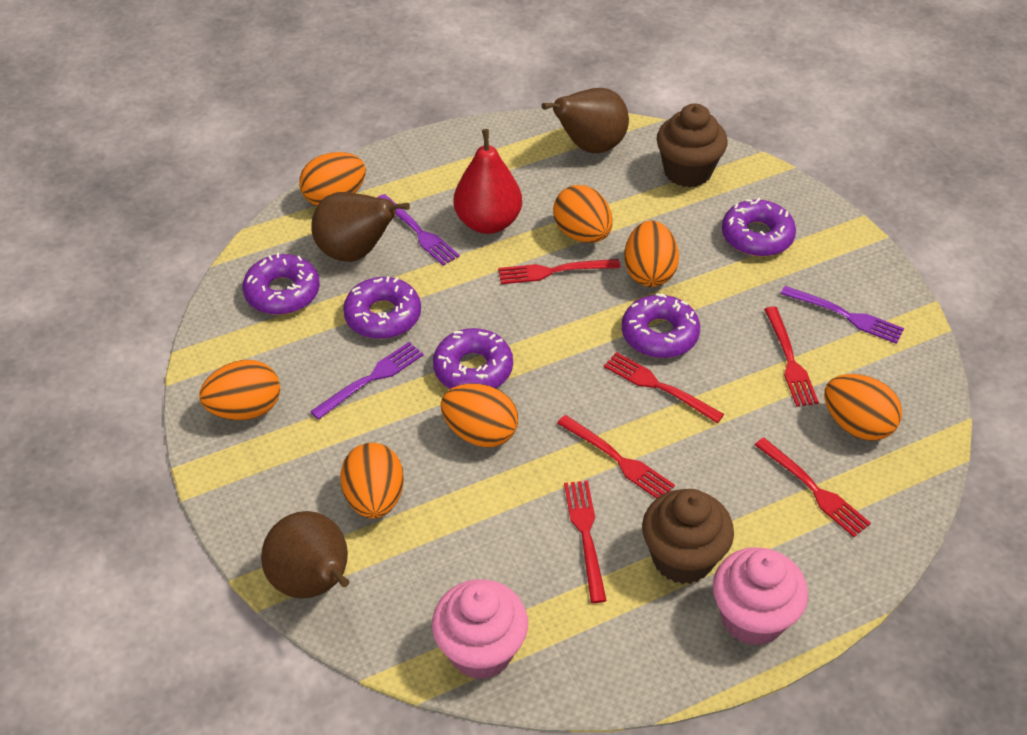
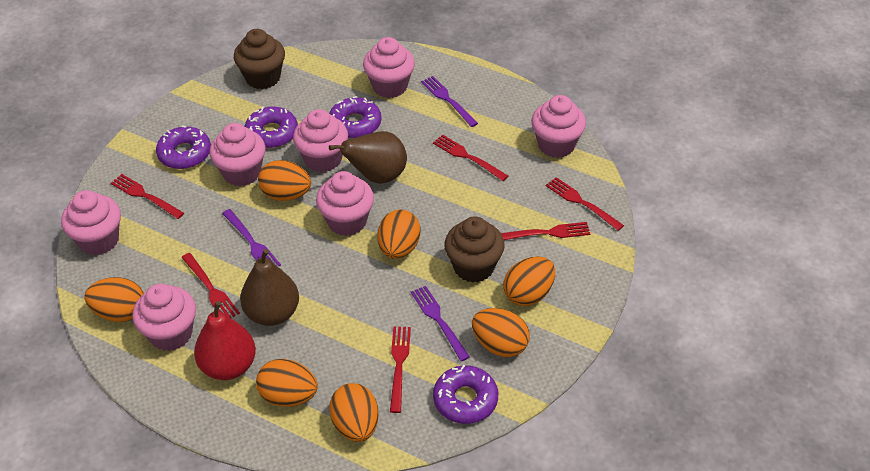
brown pear: 3 -> 2
pink cupcake: 2 -> 7
purple donut: 5 -> 4

